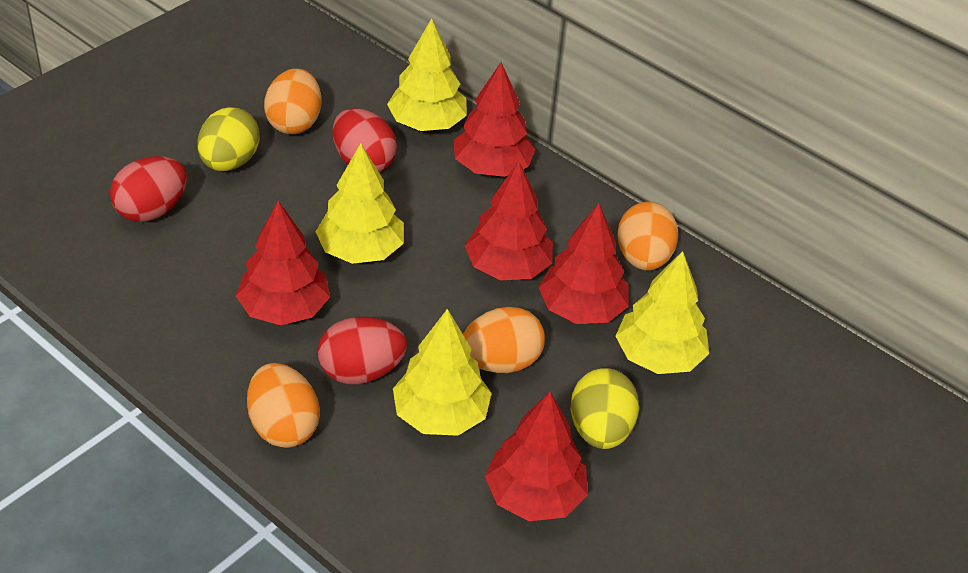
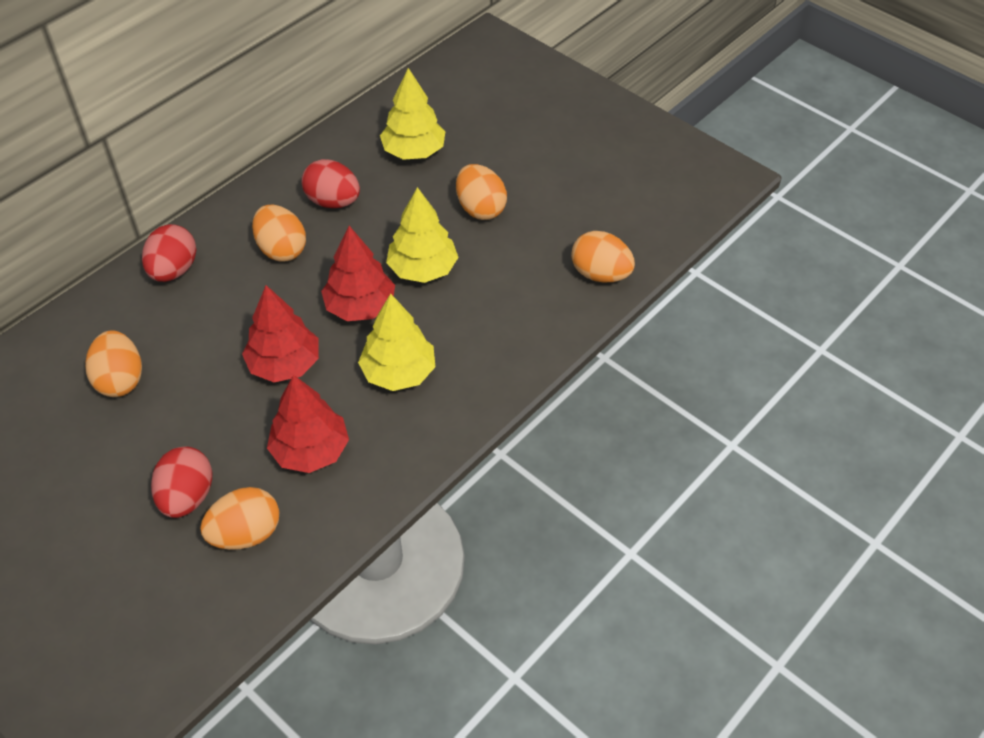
orange egg: 4 -> 5
red tree: 5 -> 3
yellow egg: 2 -> 0
yellow tree: 4 -> 3

